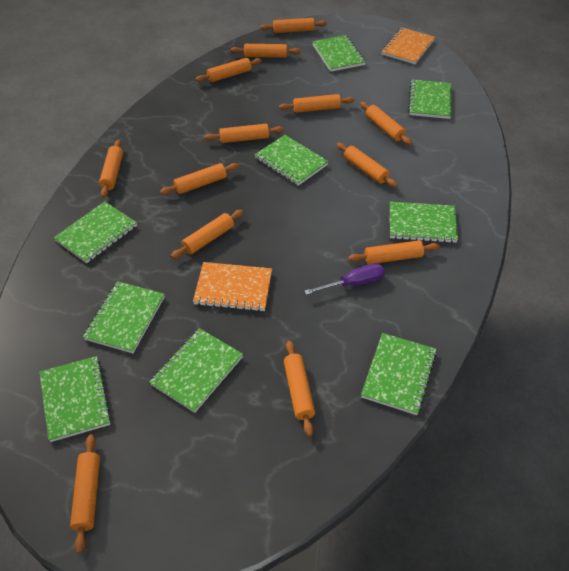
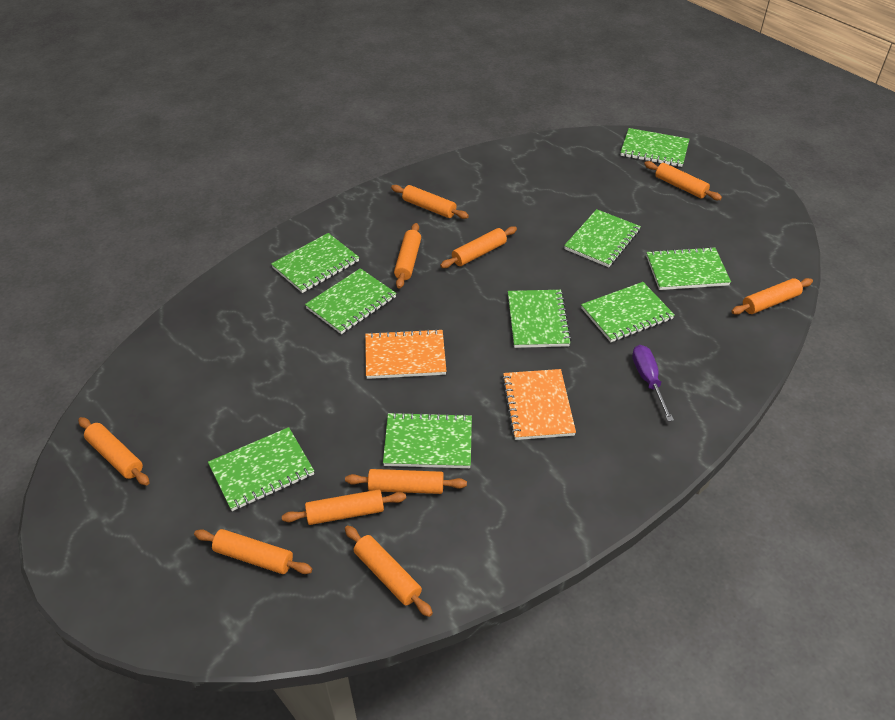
orange rolling pin: 13 -> 10

